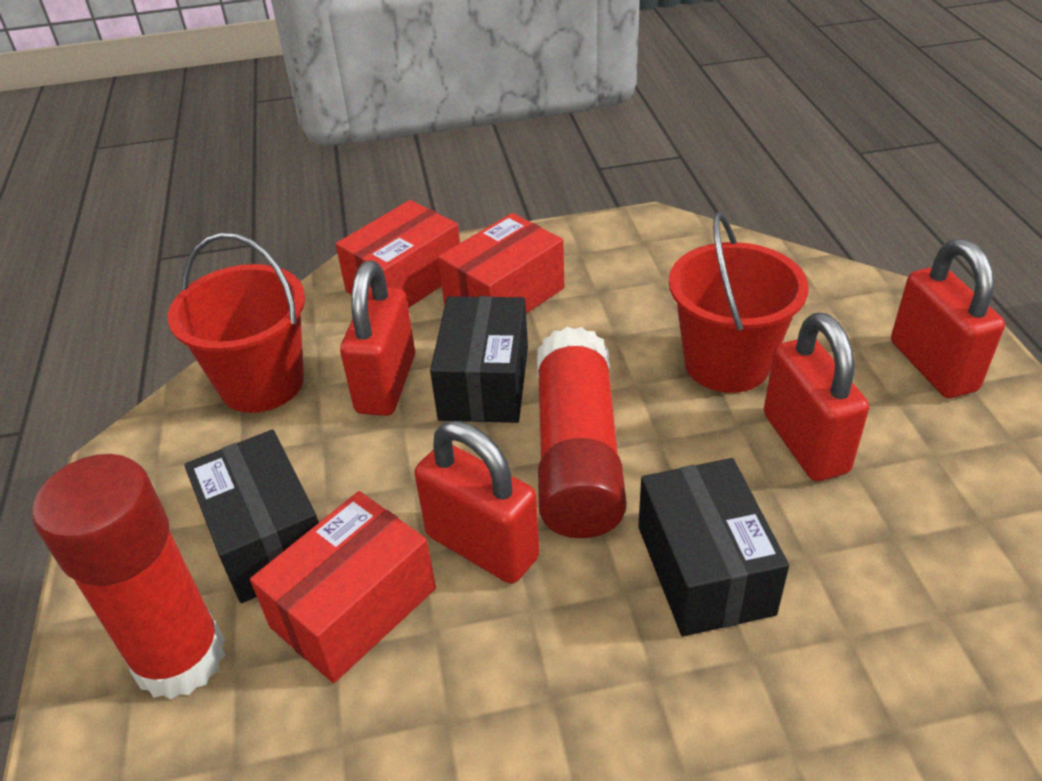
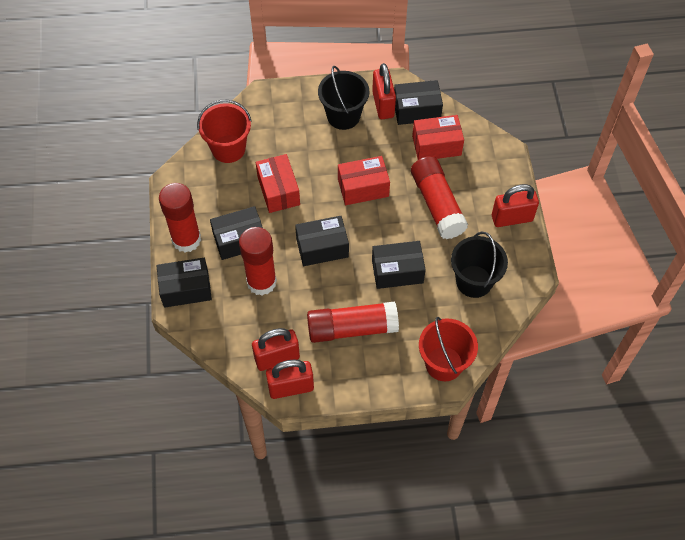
black box: 3 -> 5
black bucket: 0 -> 2
red glue stick: 2 -> 4

